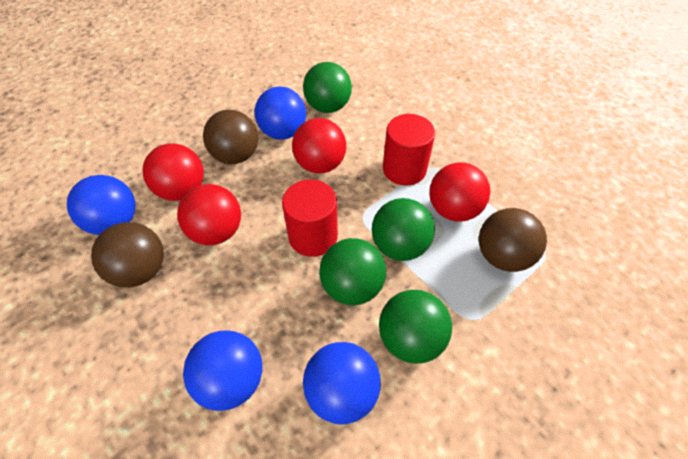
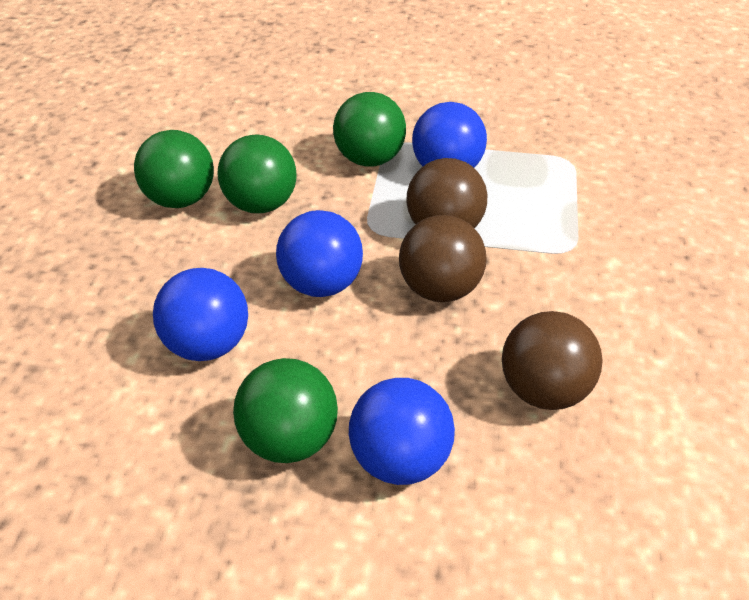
red ball: 4 -> 0
red cylinder: 2 -> 0

